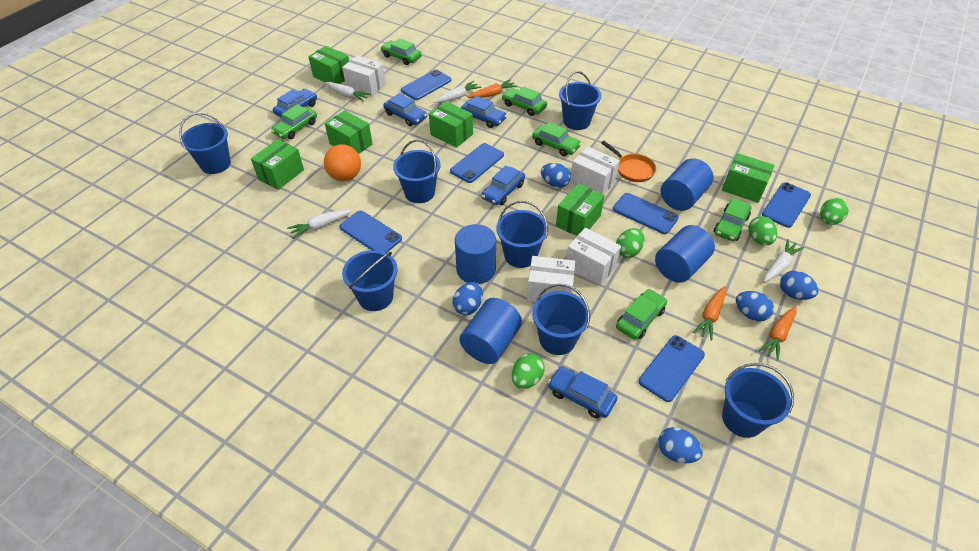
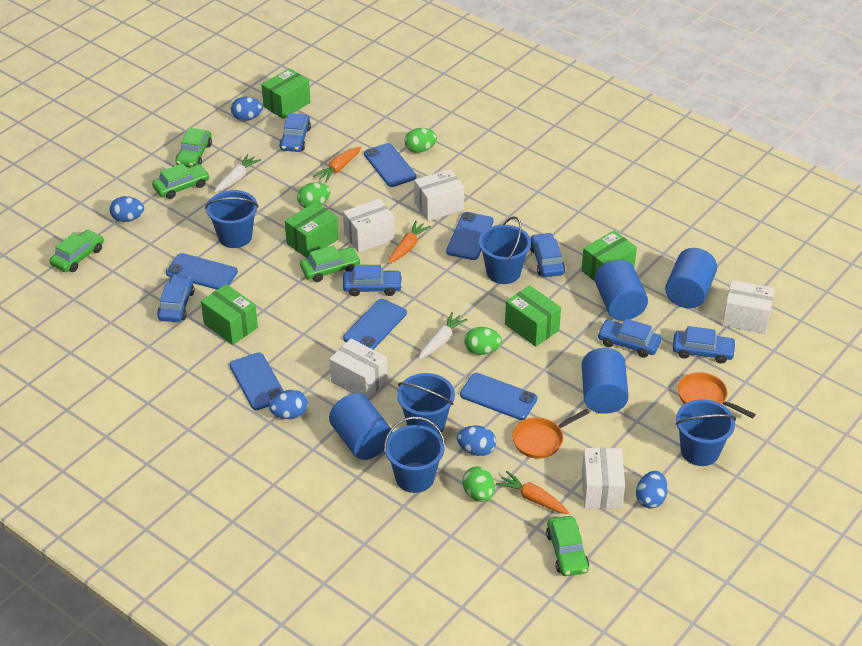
blue bucket: 7 -> 5
blue car: 5 -> 6
green box: 6 -> 5
green car: 6 -> 5
orange ball: 1 -> 0
orange pan: 1 -> 2
white box: 4 -> 5
white carrot: 4 -> 2

